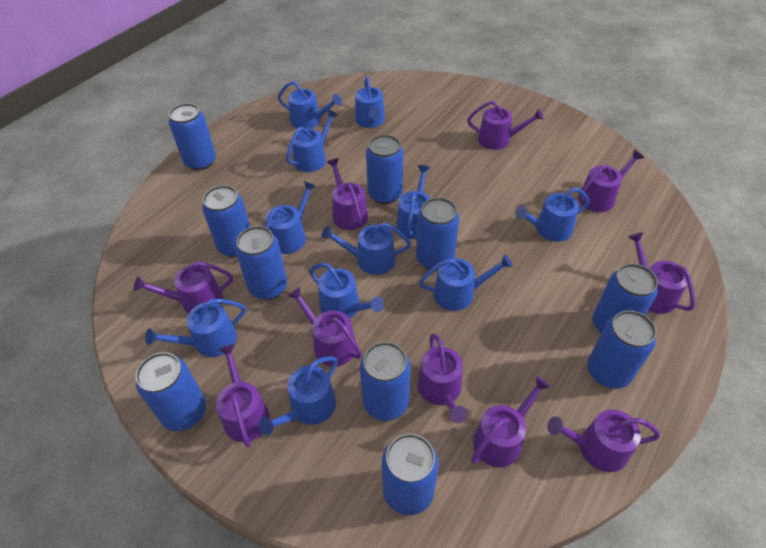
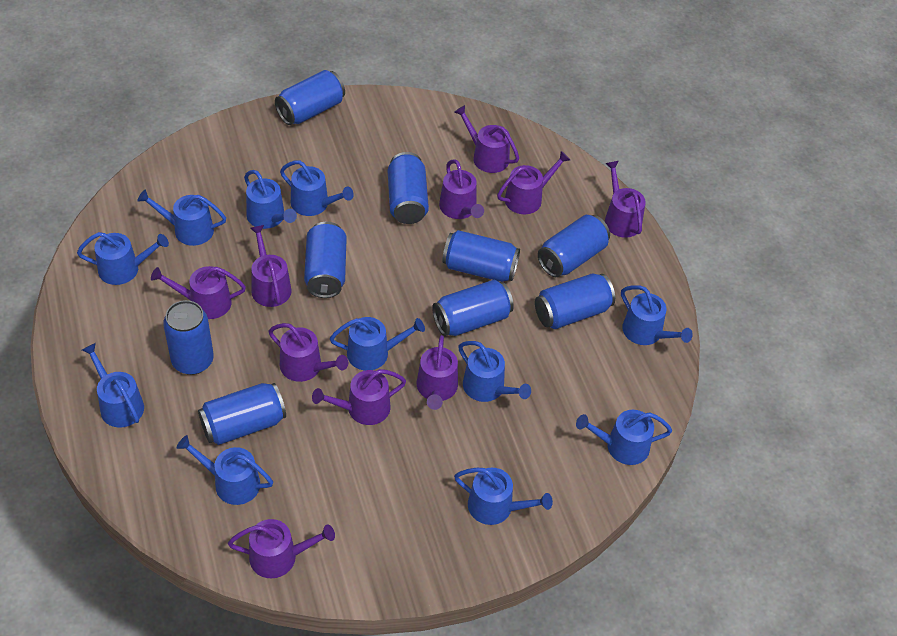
blue can: 10 -> 9

